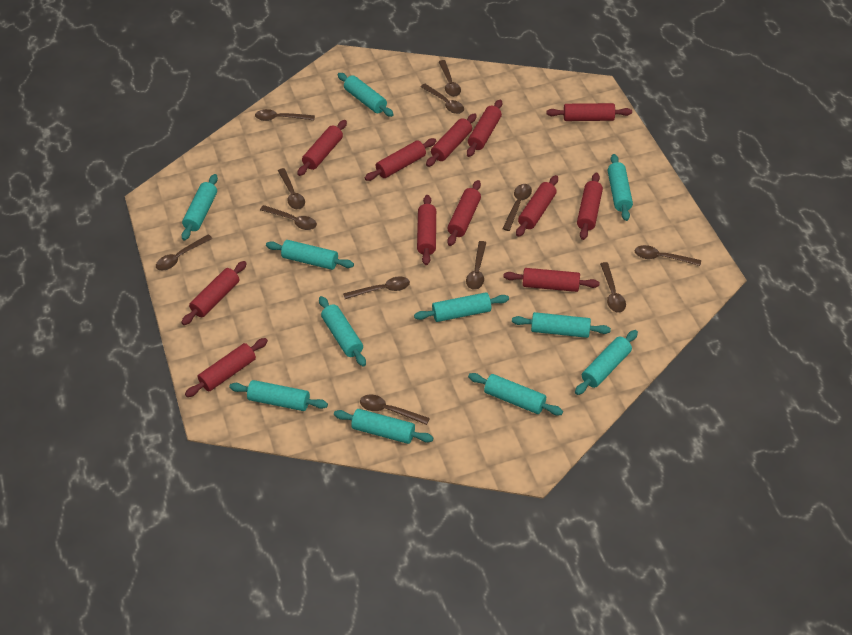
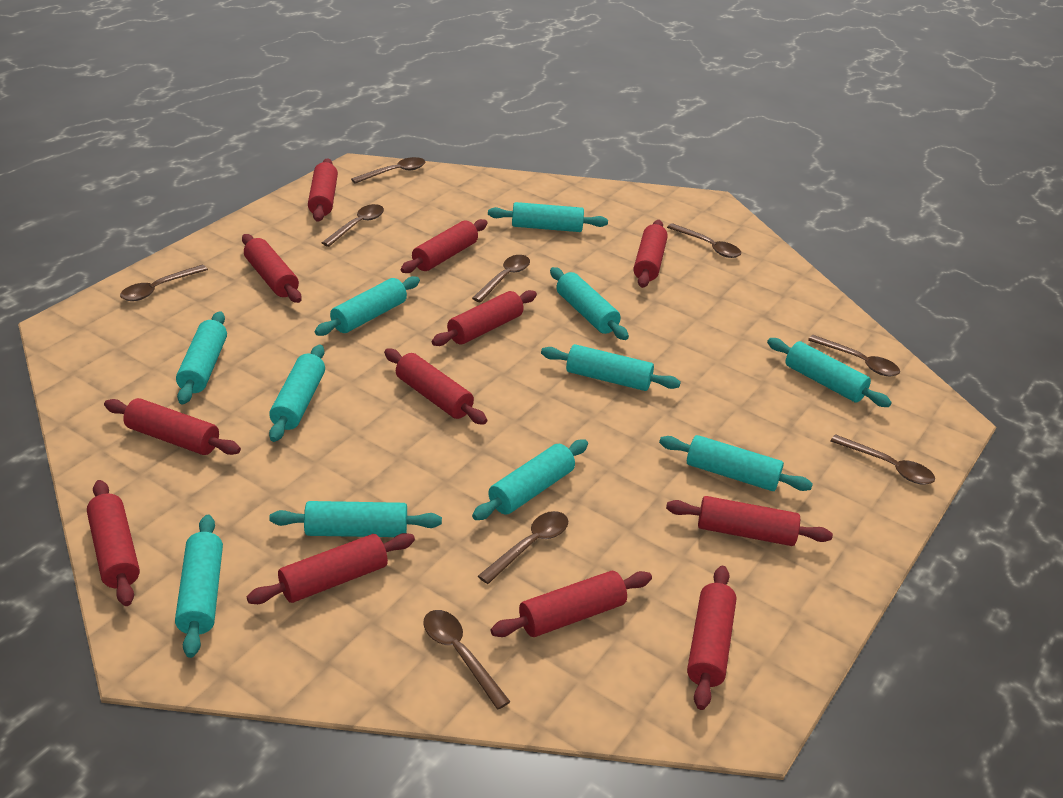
brown spoon: 12 -> 9

